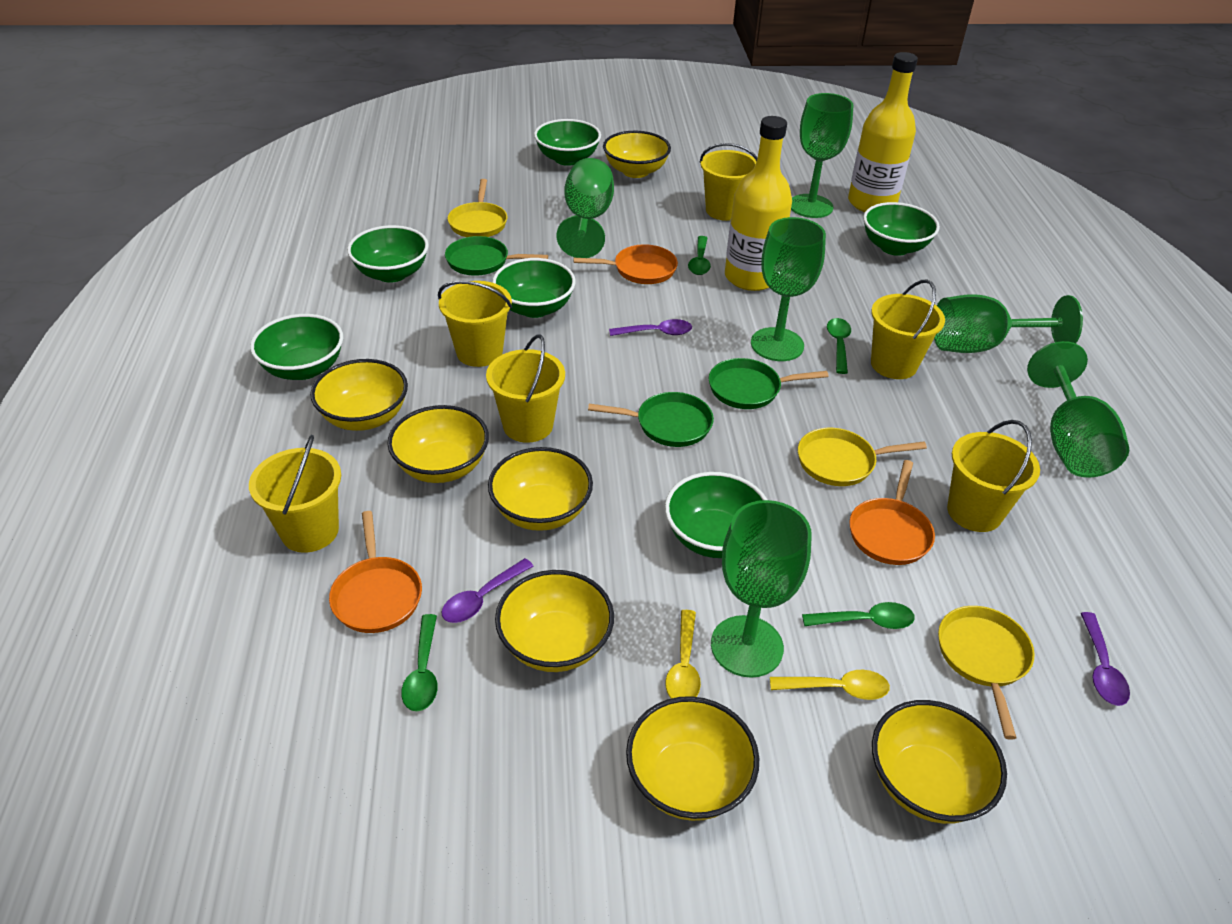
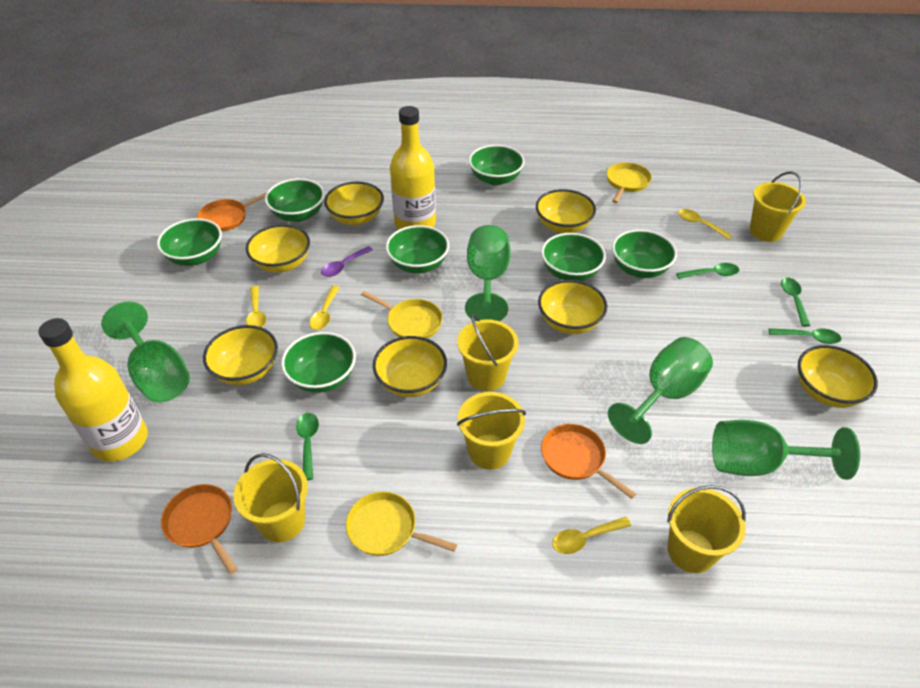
green bowl: 6 -> 7
green goblet: 6 -> 4
green pan: 3 -> 0
purple spoon: 3 -> 1
yellow bucket: 6 -> 5
yellow spoon: 2 -> 4

